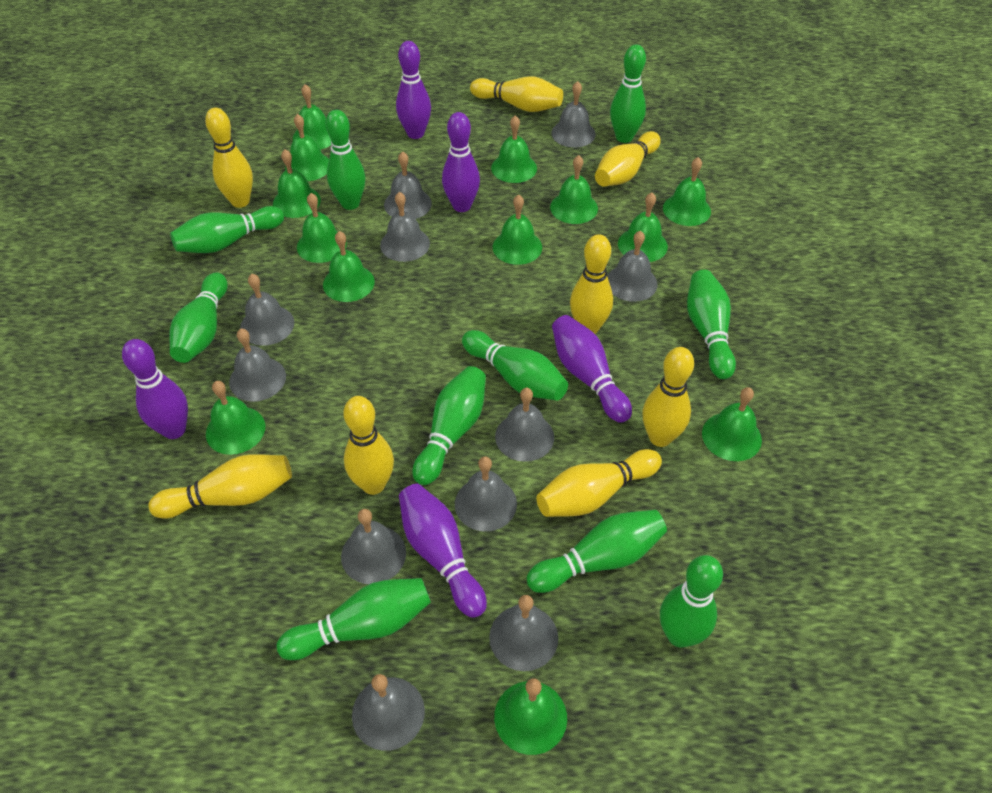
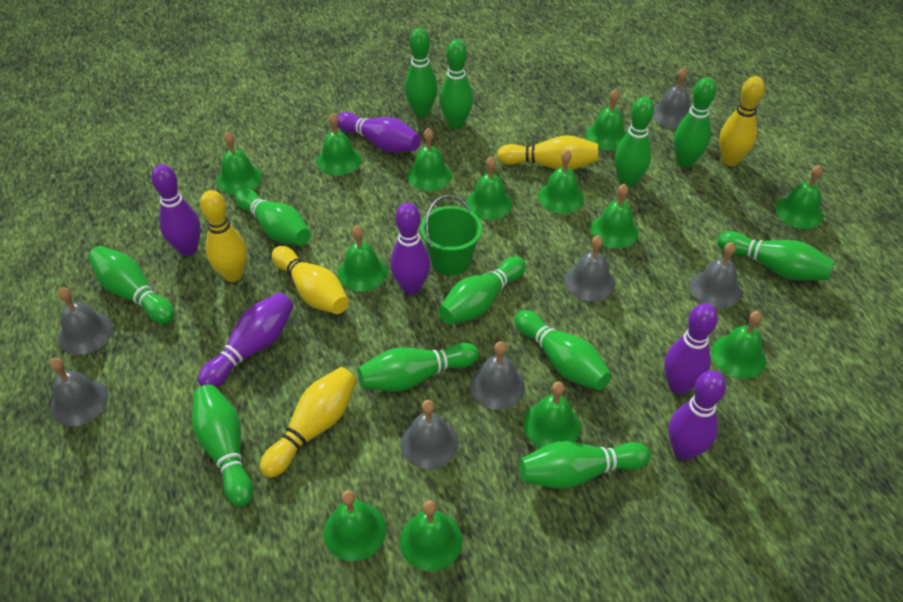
green bowling pin: 10 -> 12
green bucket: 0 -> 1
grey bell: 11 -> 7
purple bowling pin: 5 -> 6
yellow bowling pin: 8 -> 5

